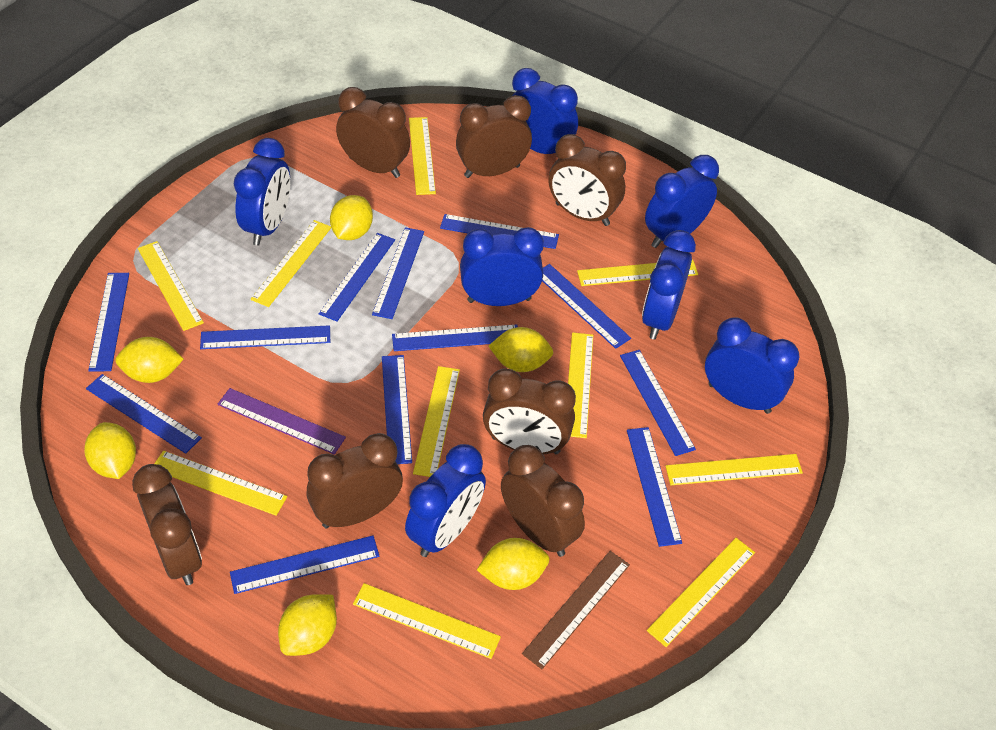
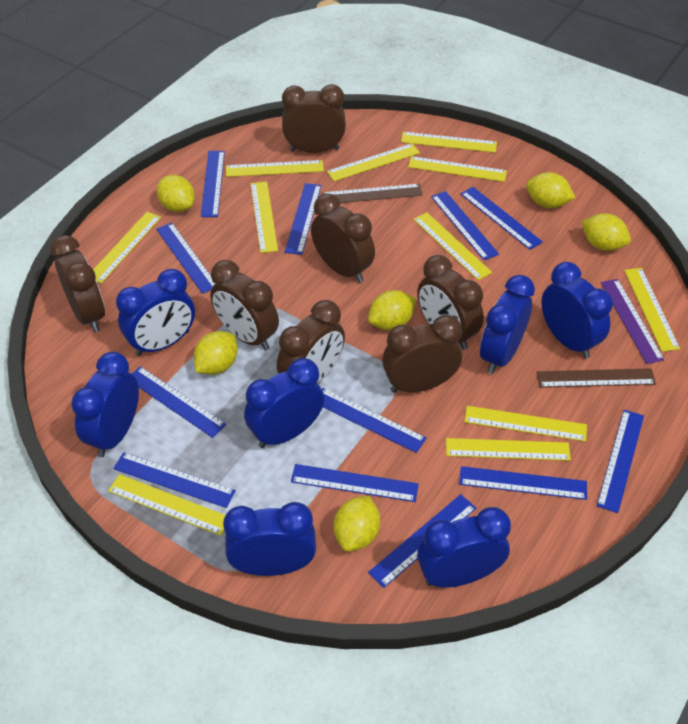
brown ruler: 1 -> 2
yellow ruler: 10 -> 11

